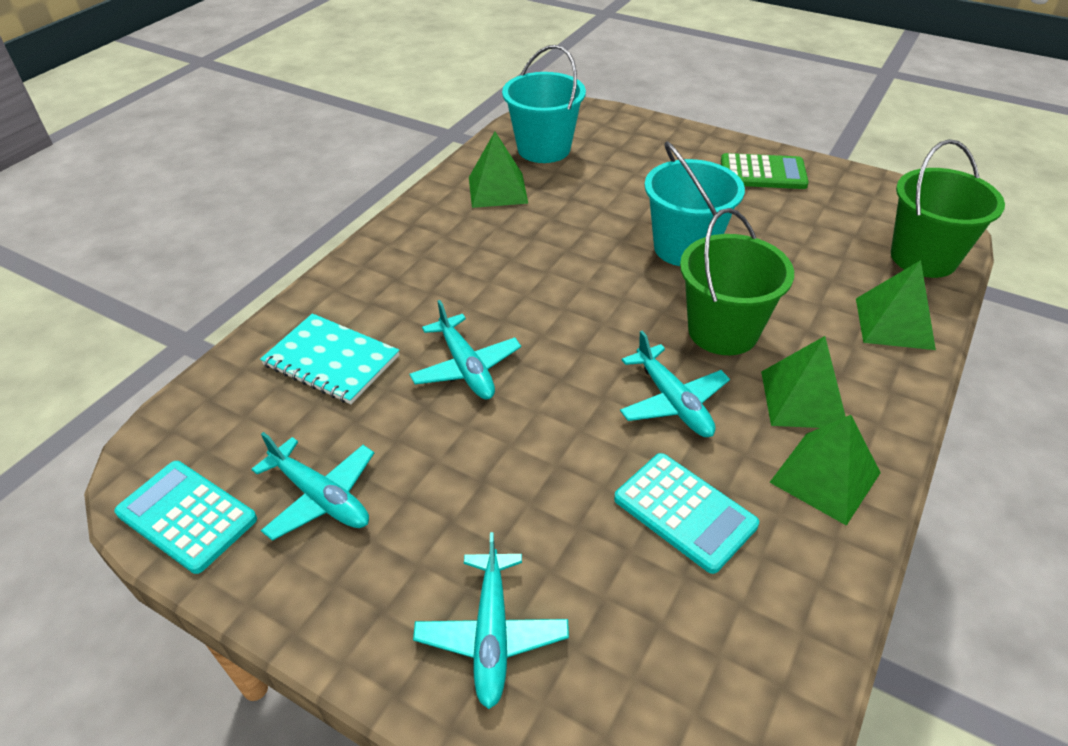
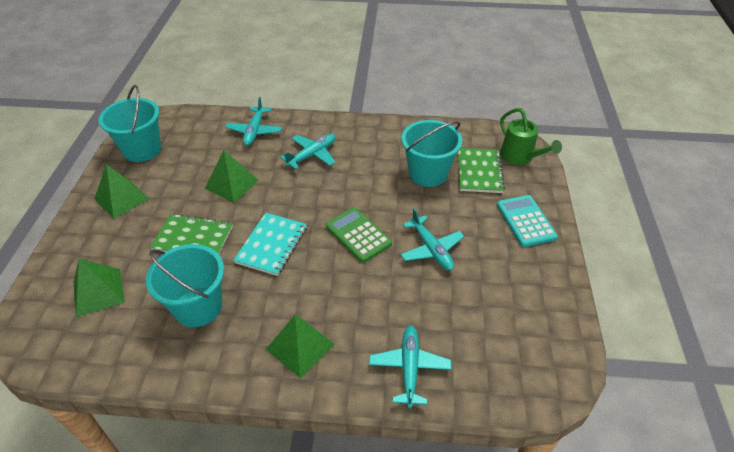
green bucket: 2 -> 0
green notebook: 0 -> 2
green watering can: 0 -> 1
turquoise bucket: 2 -> 3
turquoise calculator: 2 -> 1

